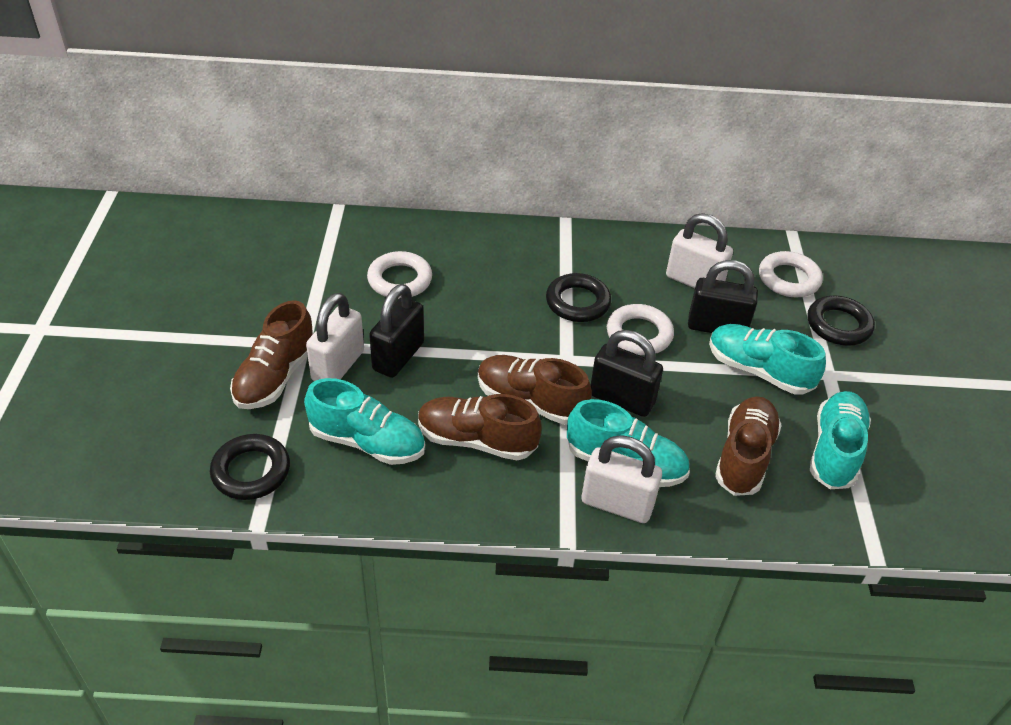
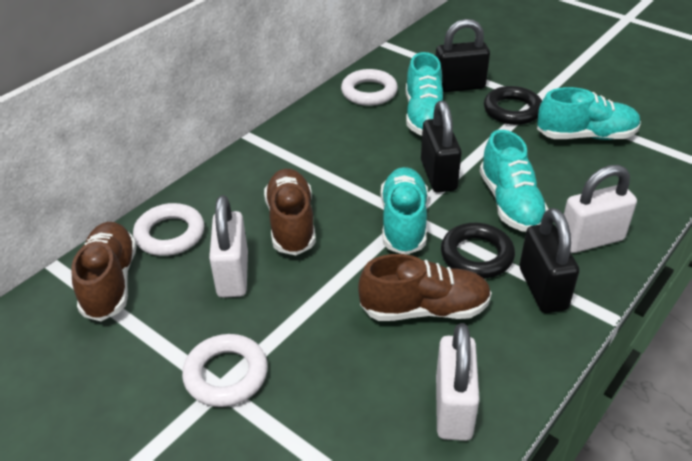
black ring: 3 -> 2
brown shoe: 4 -> 3

